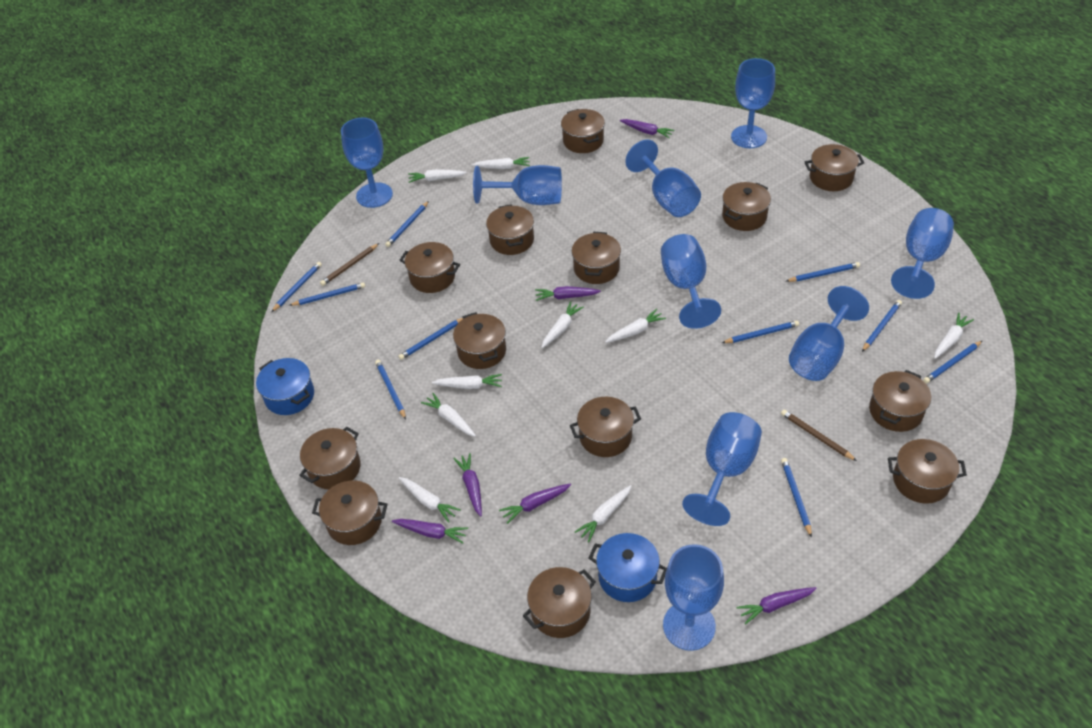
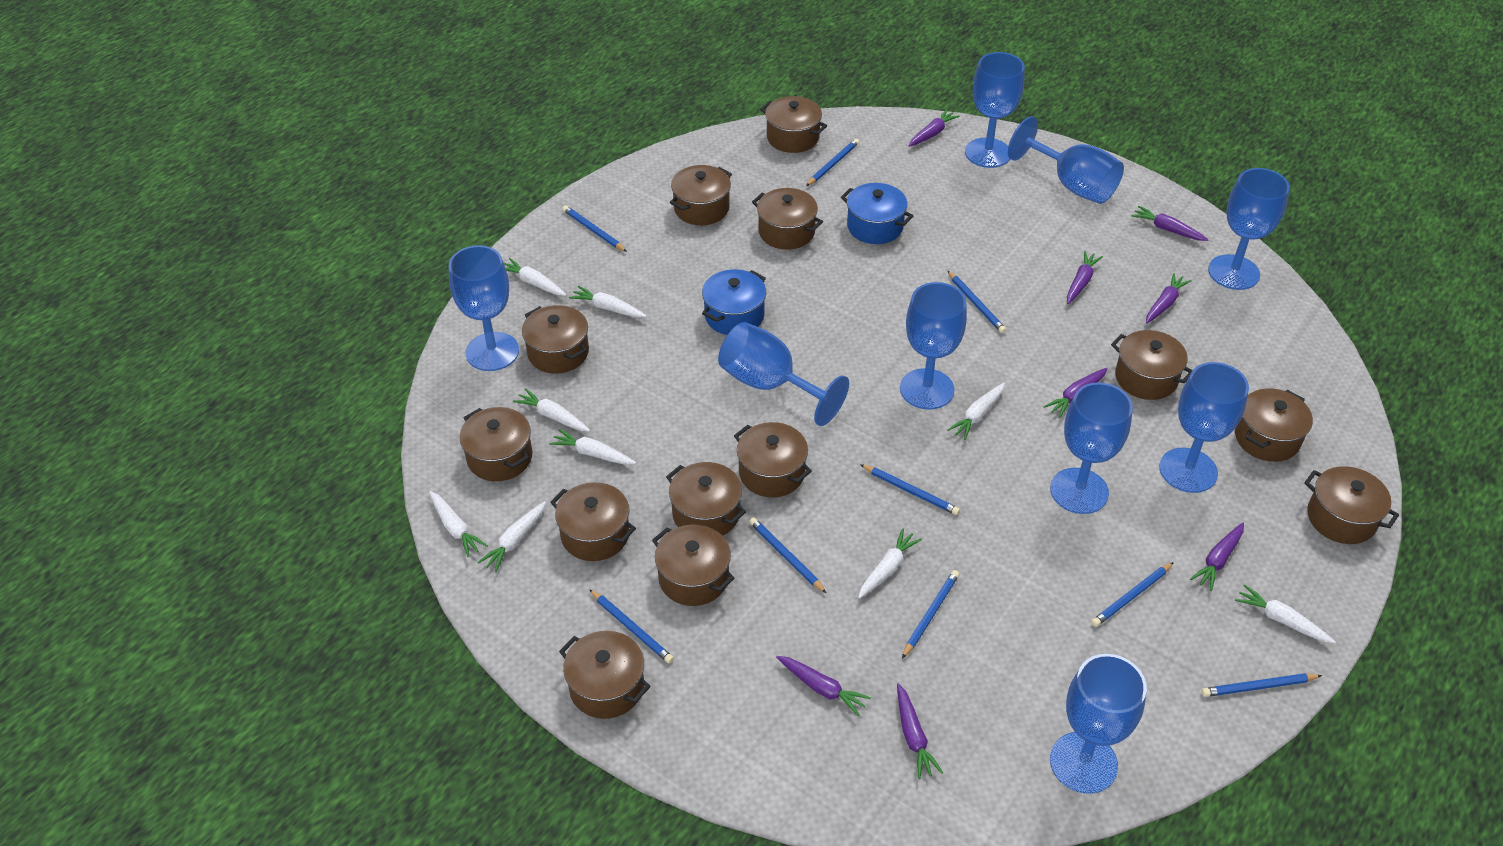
blue pencil: 10 -> 9
brown pencil: 2 -> 0
purple carrot: 6 -> 8

